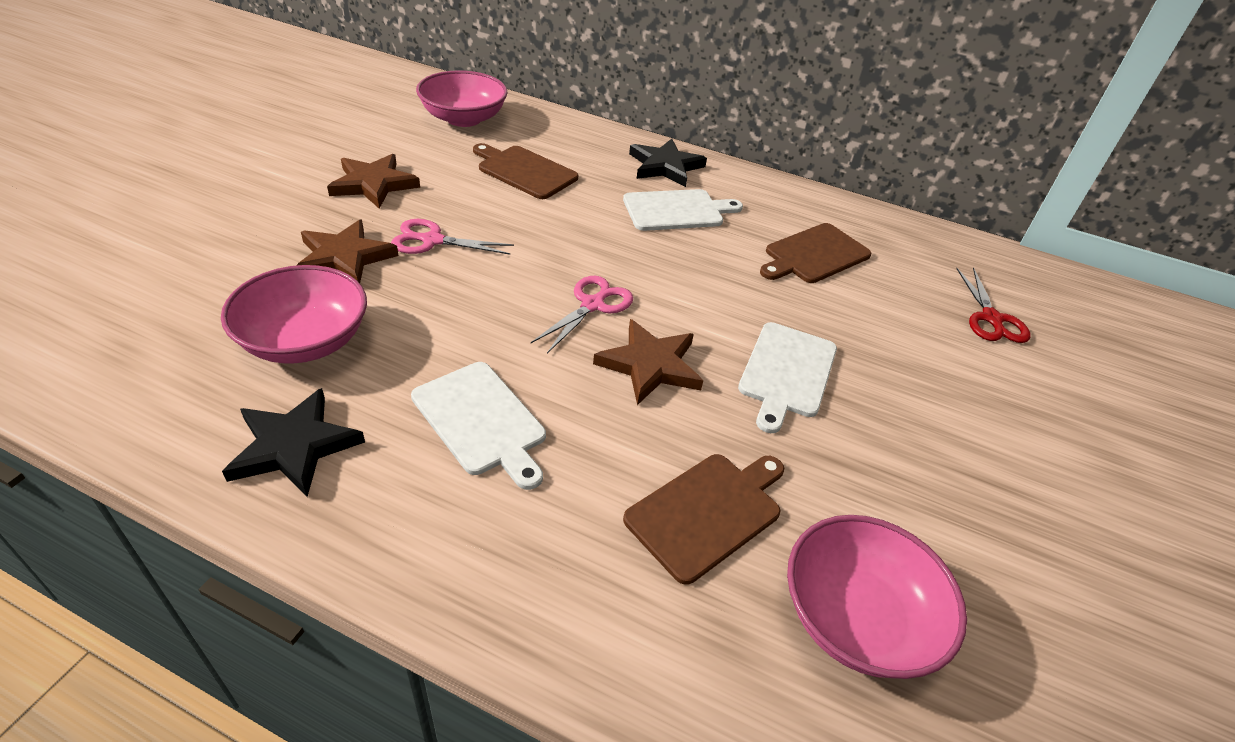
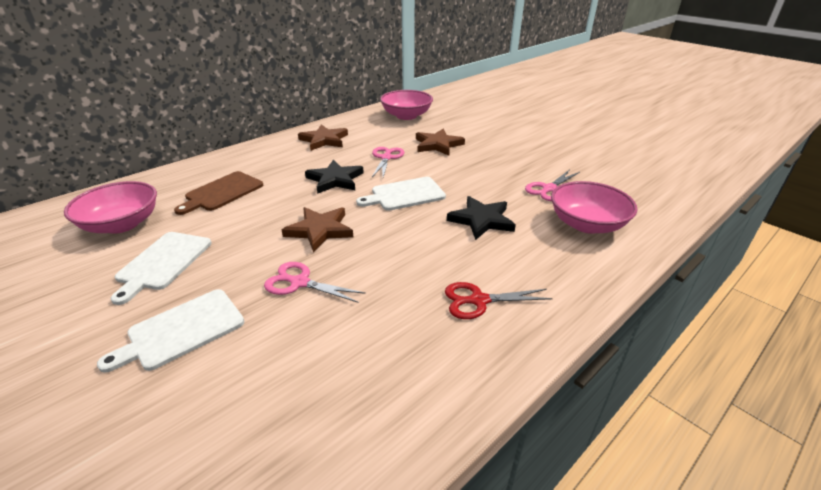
brown cutting board: 3 -> 1
pink scissors: 2 -> 3

